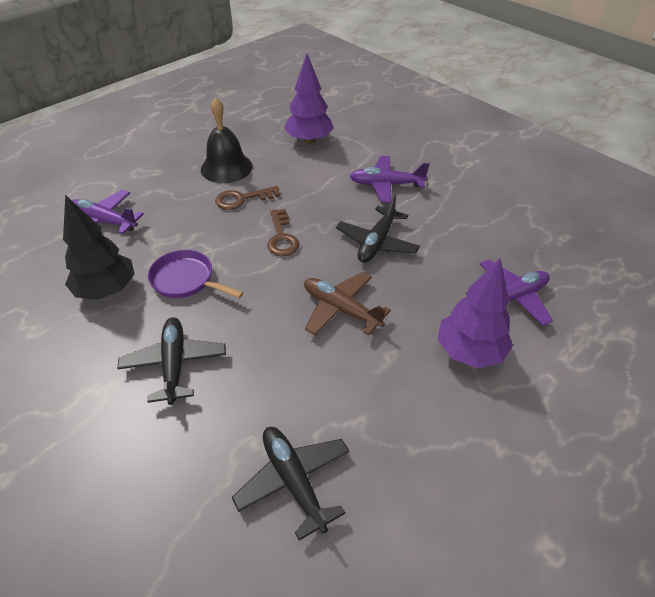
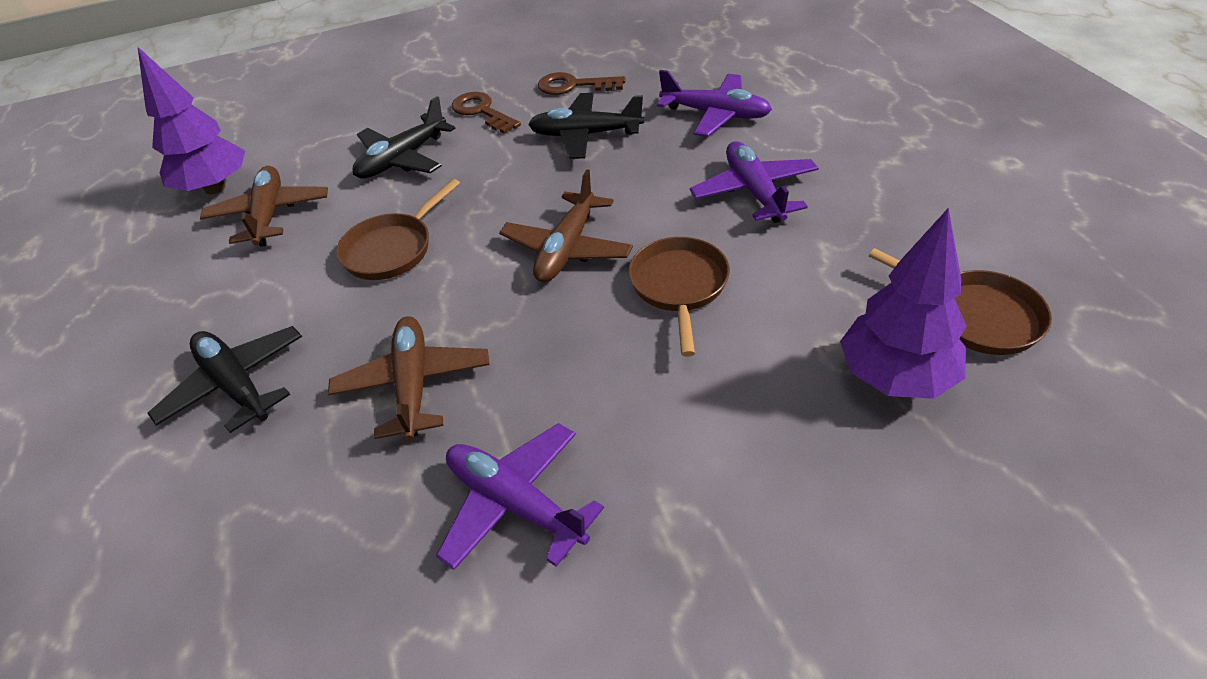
black bell: 1 -> 0
black tree: 1 -> 0
brown pan: 0 -> 3
brown plane: 1 -> 3
purple pan: 1 -> 0

